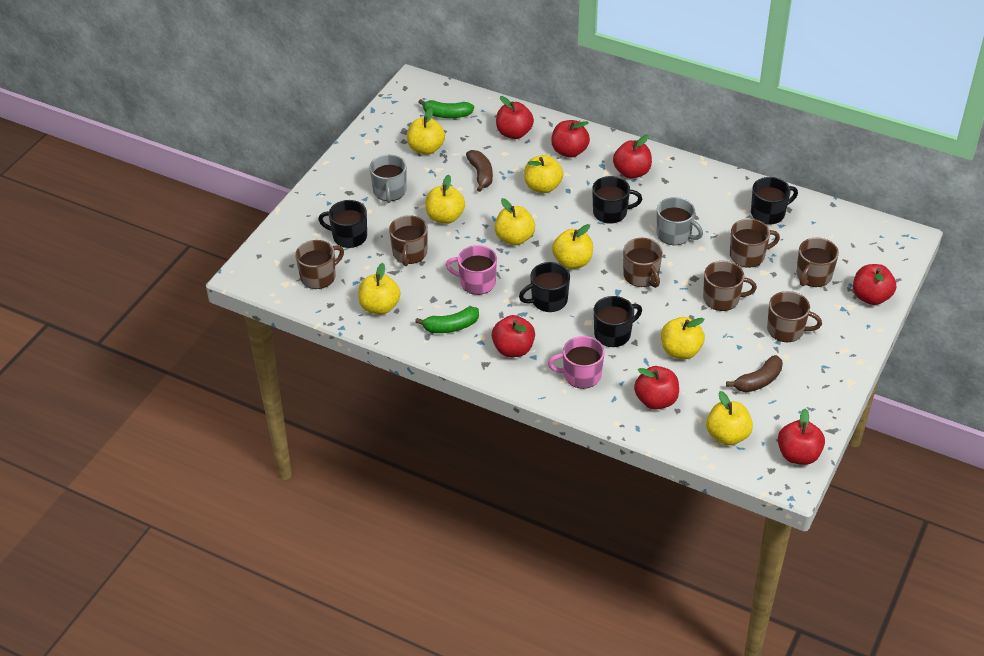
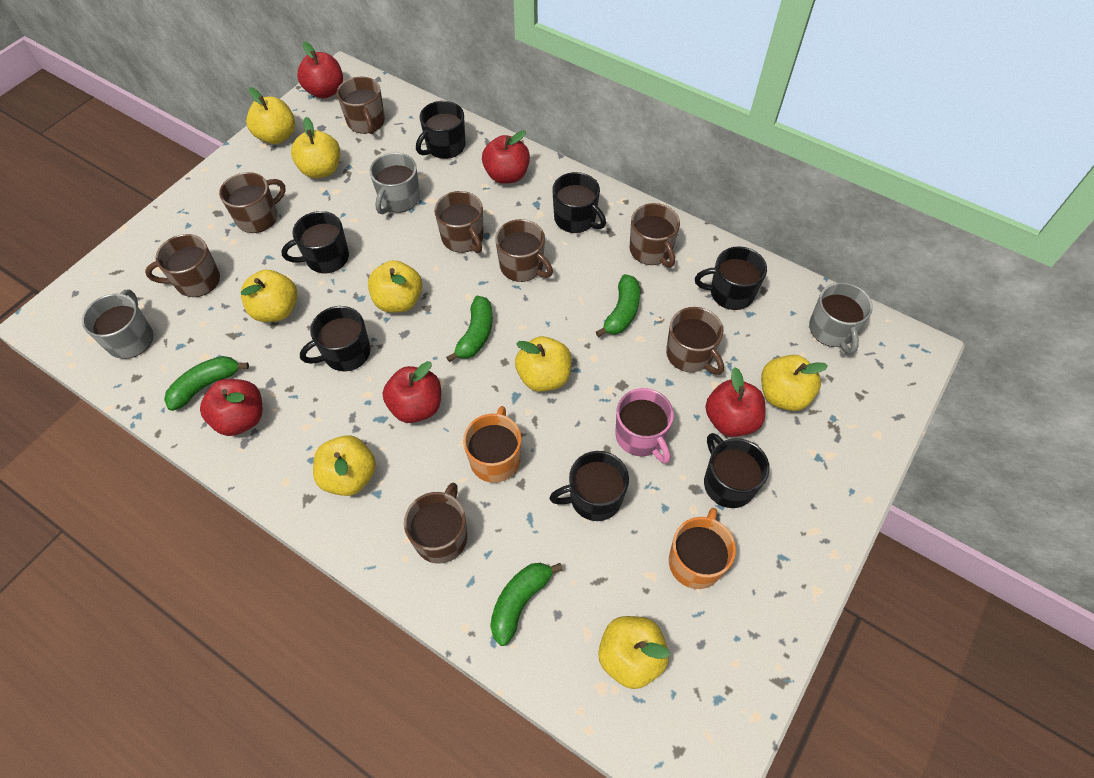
black mug: 5 -> 7
brown banana: 2 -> 0
brown mug: 7 -> 8
green banana: 2 -> 4
grey mug: 2 -> 3
orange mug: 0 -> 2
pink mug: 2 -> 1
red apple: 7 -> 5

